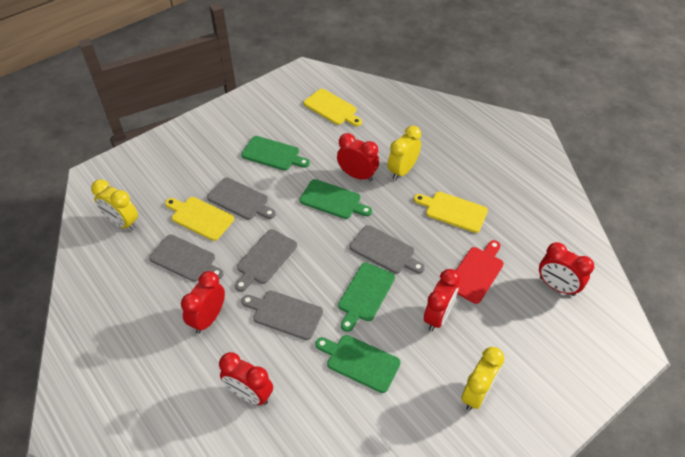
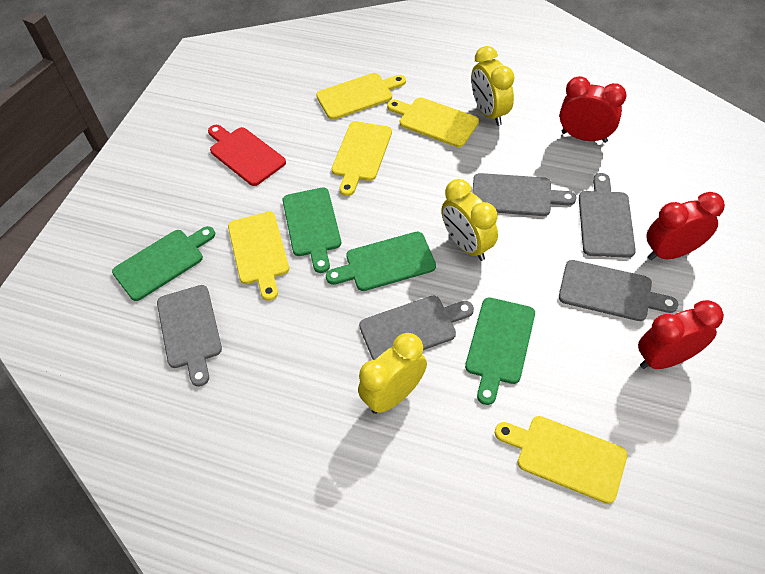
red clock: 5 -> 3
yellow cutting board: 3 -> 5

